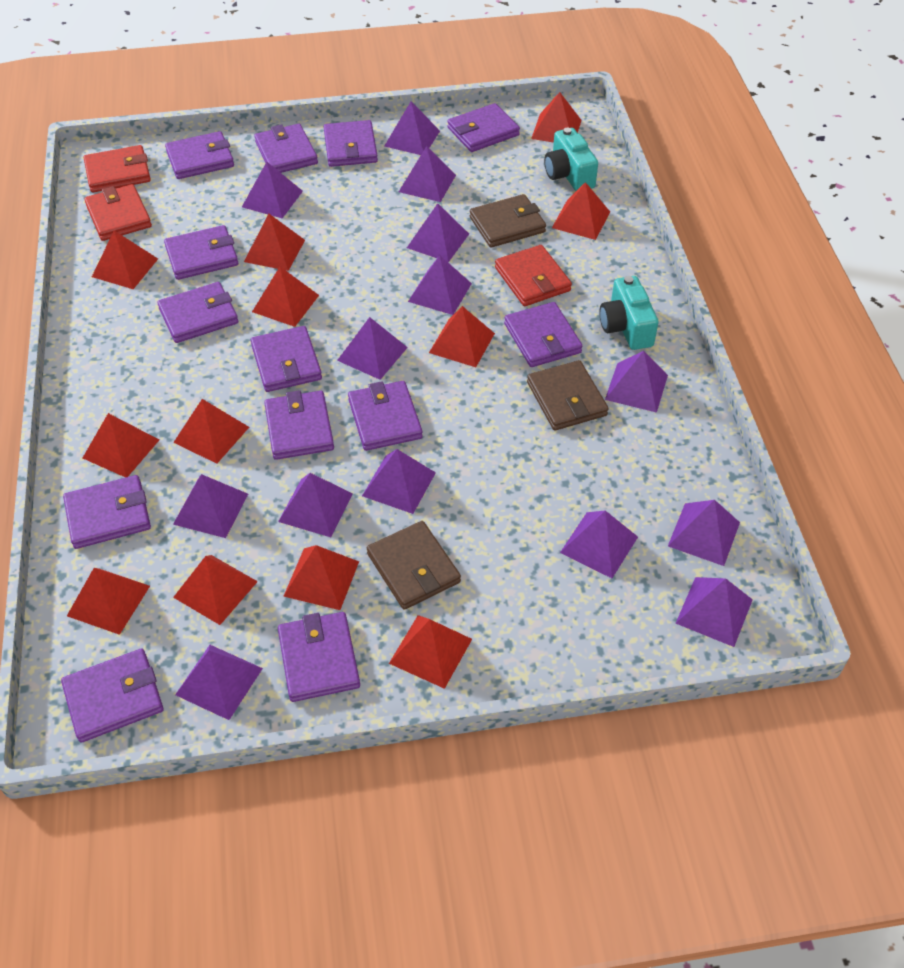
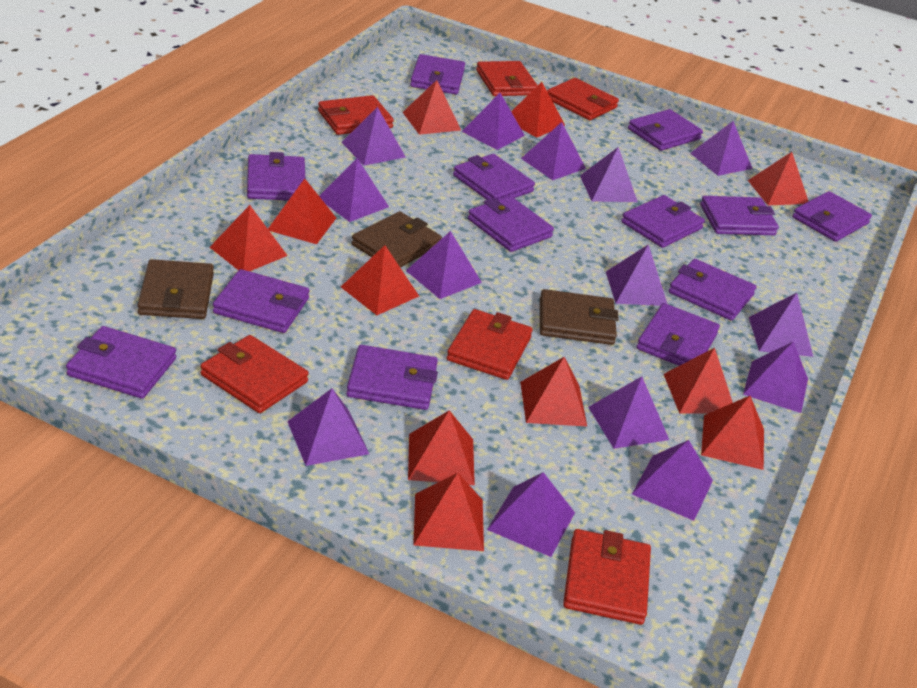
red pyramid: 12 -> 11
red wallet: 3 -> 6
turquoise camera: 2 -> 0

